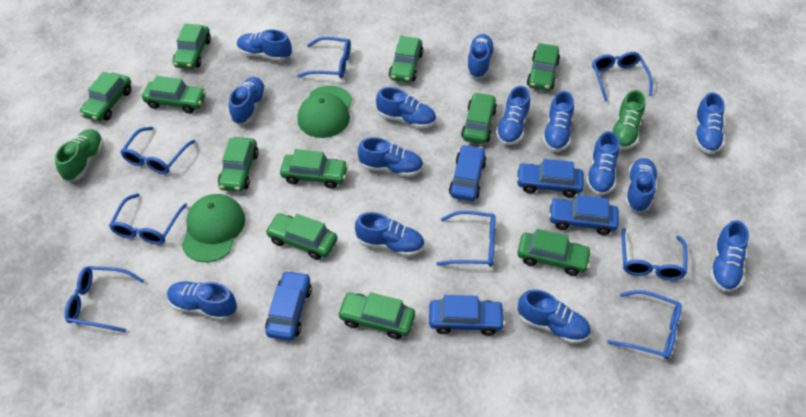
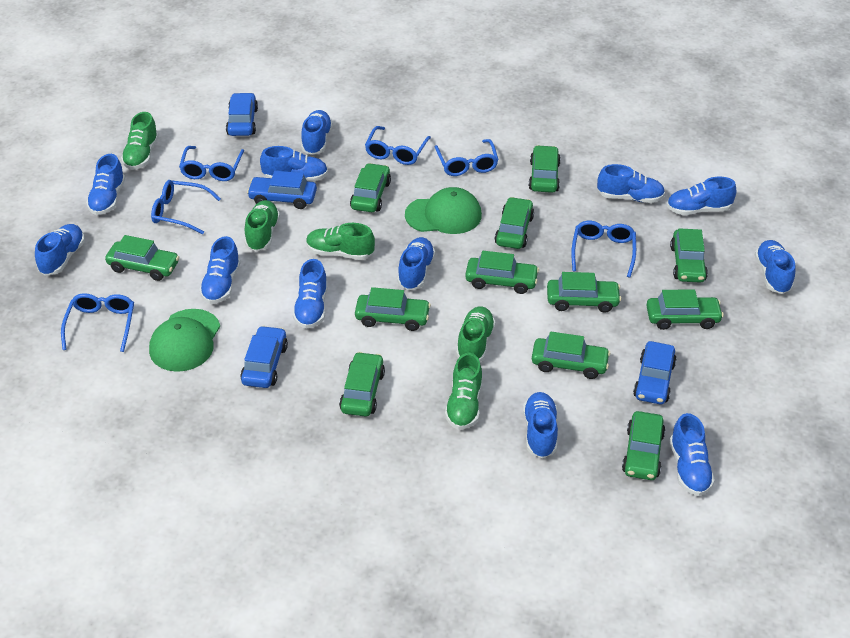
blue car: 5 -> 4
blue glasses: 8 -> 6
blue shoe: 14 -> 12
green car: 11 -> 12
green shoe: 2 -> 5

